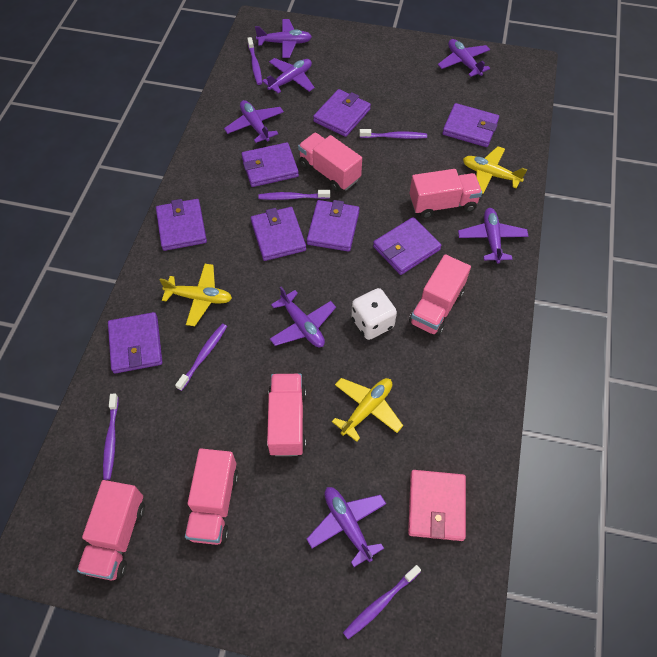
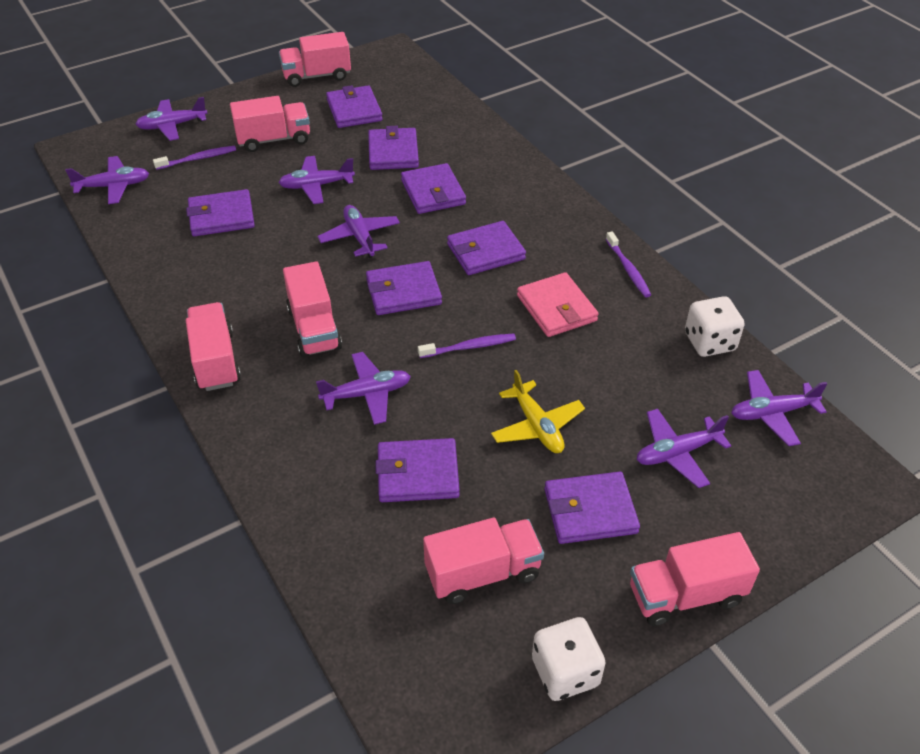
purple toothbrush: 6 -> 3
white dice: 1 -> 2
yellow plane: 3 -> 1

